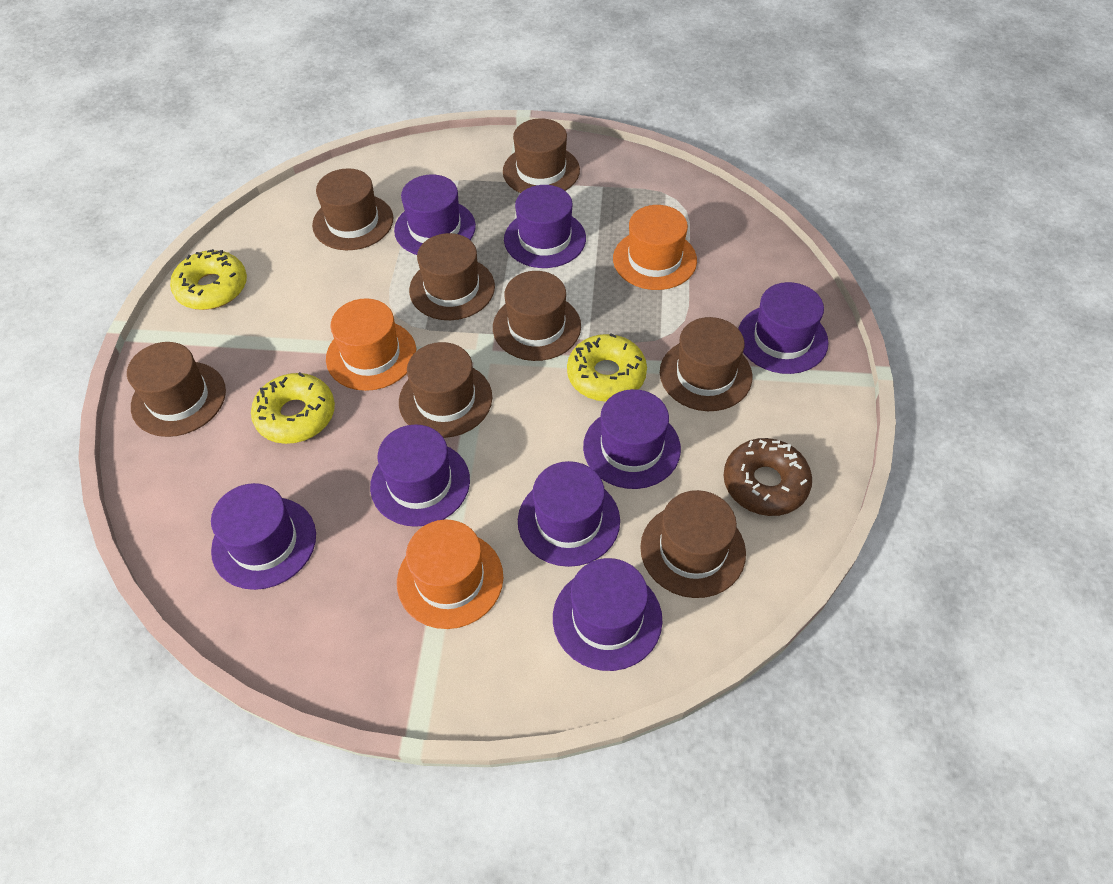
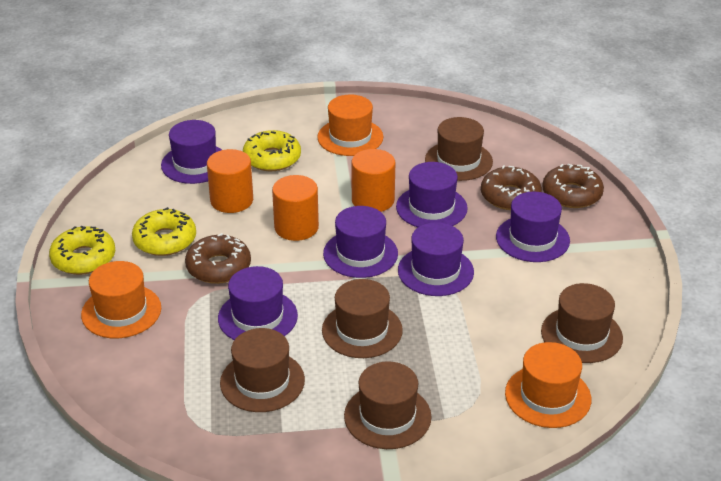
brown donut: 1 -> 3
brown hat: 8 -> 5
orange cylinder: 0 -> 3
purple hat: 8 -> 6

